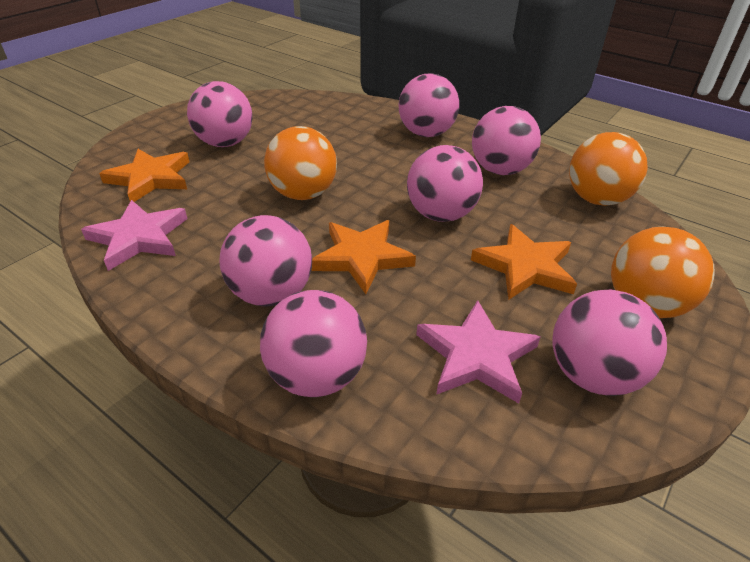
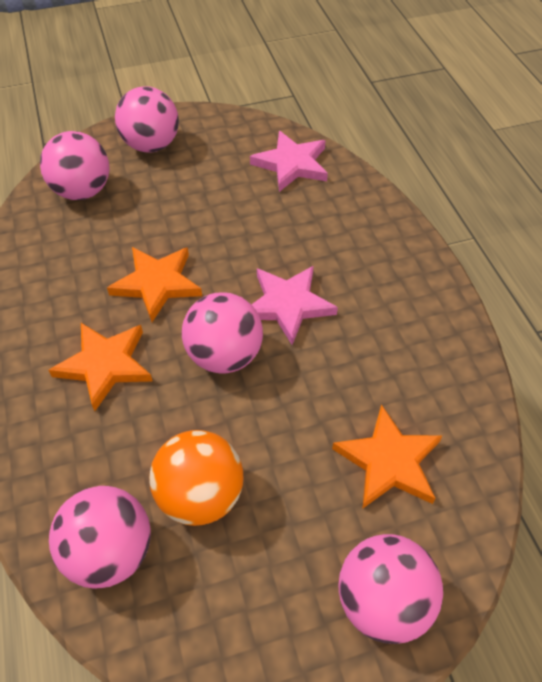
orange ball: 3 -> 1
pink ball: 7 -> 5

